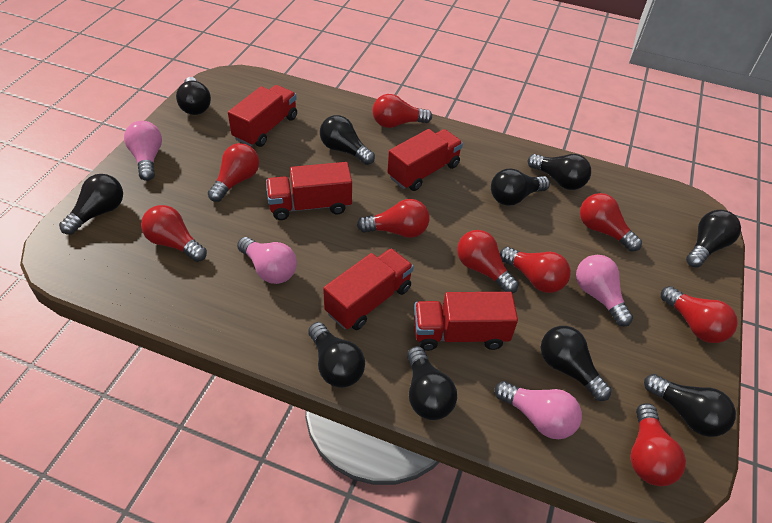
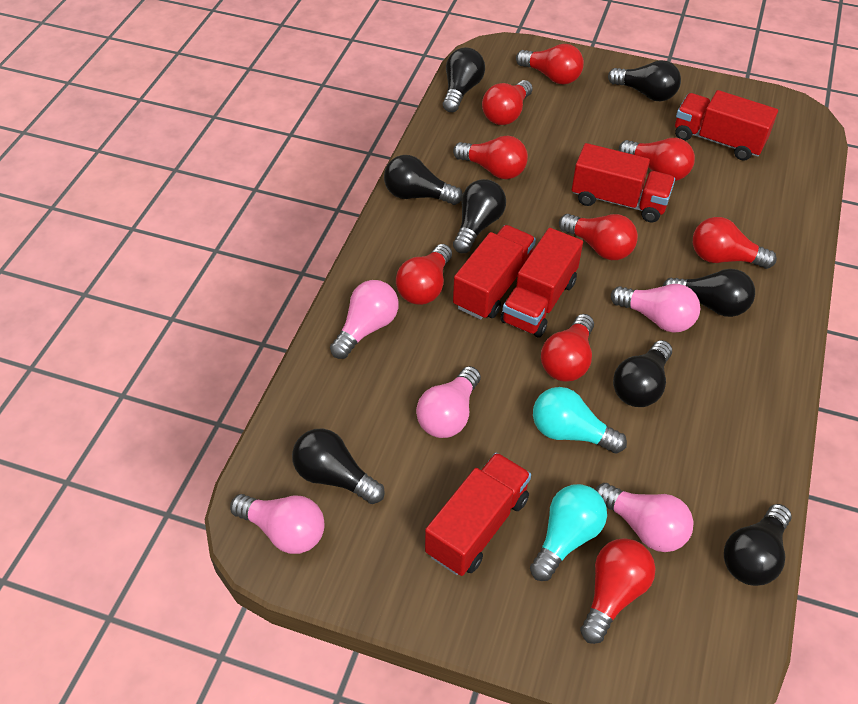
black light bulb: 10 -> 8
pink light bulb: 4 -> 5
turquoise light bulb: 0 -> 2

